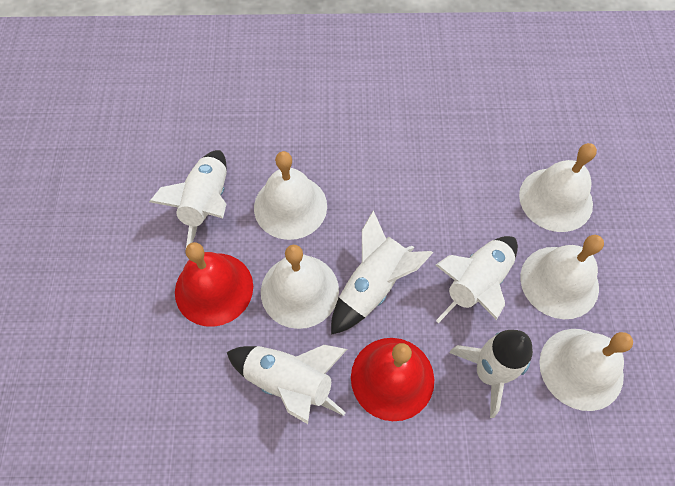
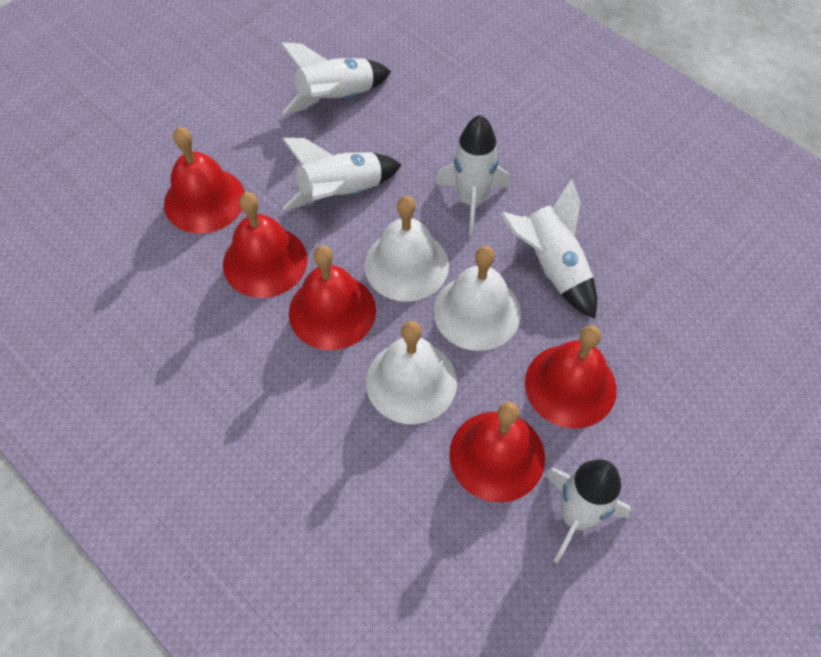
red bell: 2 -> 5
white bell: 5 -> 3

